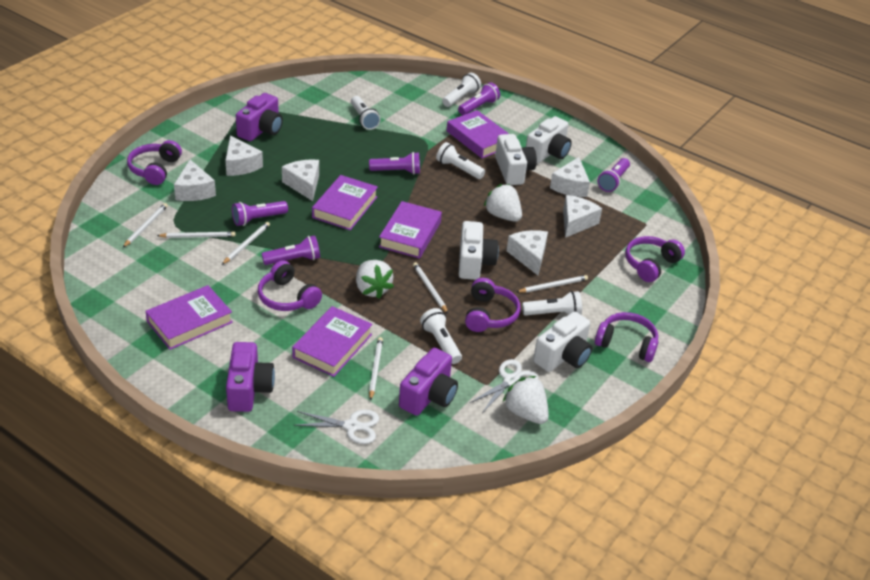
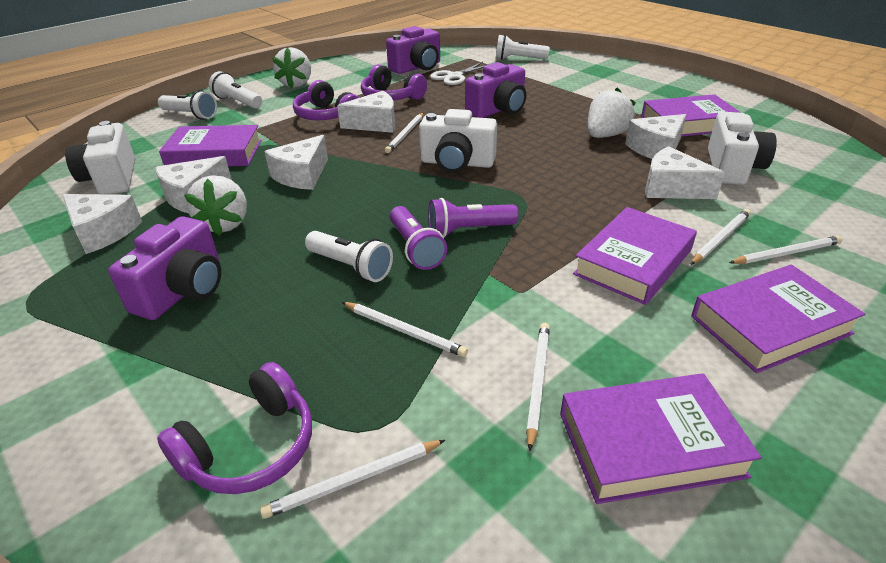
purple flashlight: 5 -> 2
purple headphones: 5 -> 3
white camera: 4 -> 3
white flashlight: 5 -> 4
white scissors: 2 -> 1

